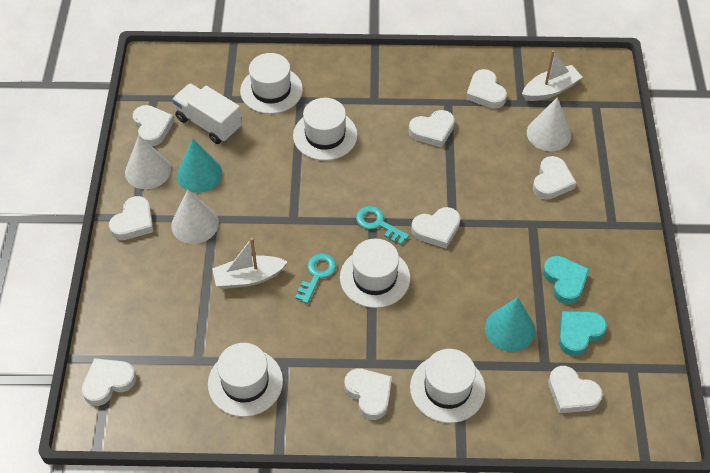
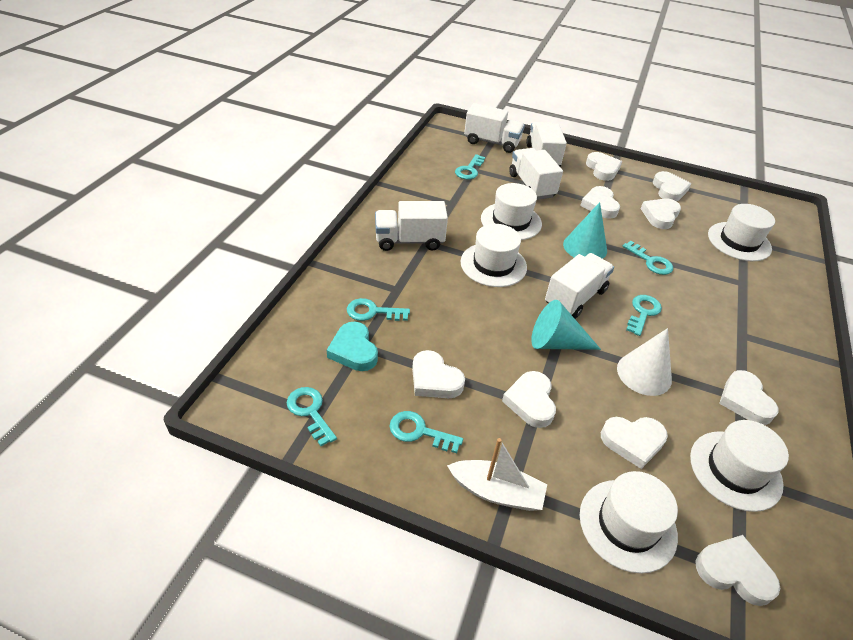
turquoise heart: 2 -> 1
turquoise key: 2 -> 6
white boat: 2 -> 1
white cone: 3 -> 1
white truck: 1 -> 5

